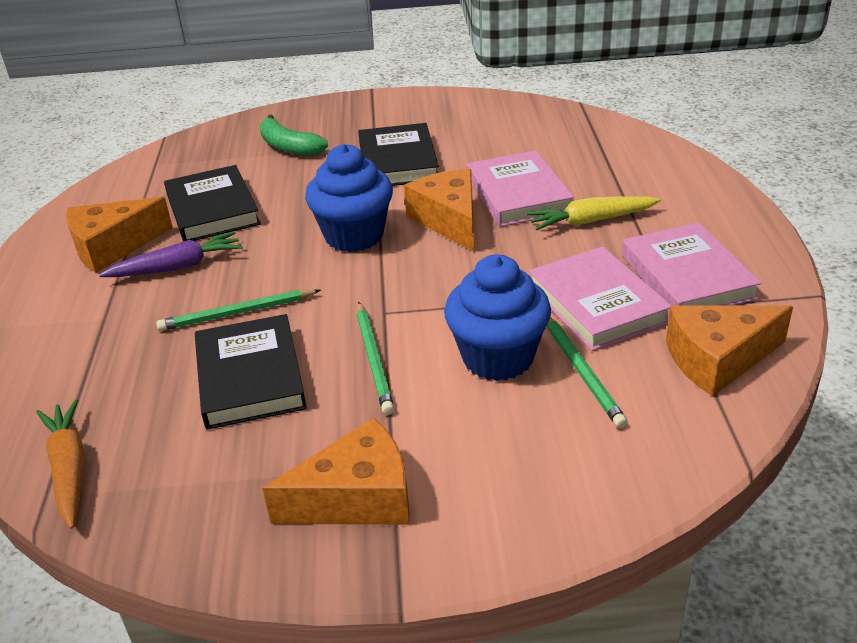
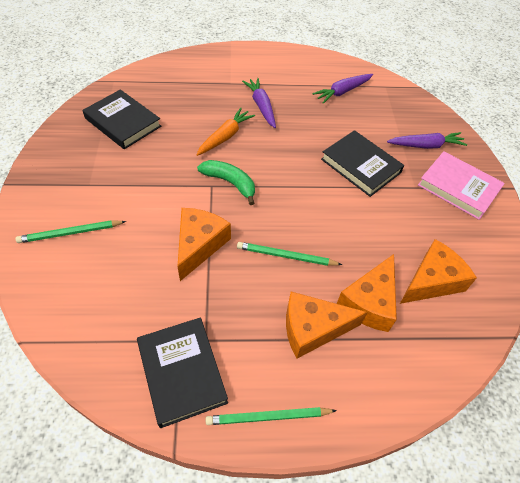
blue cupcake: 2 -> 0
pink book: 3 -> 1
purple carrot: 1 -> 3
yellow carrot: 1 -> 0

